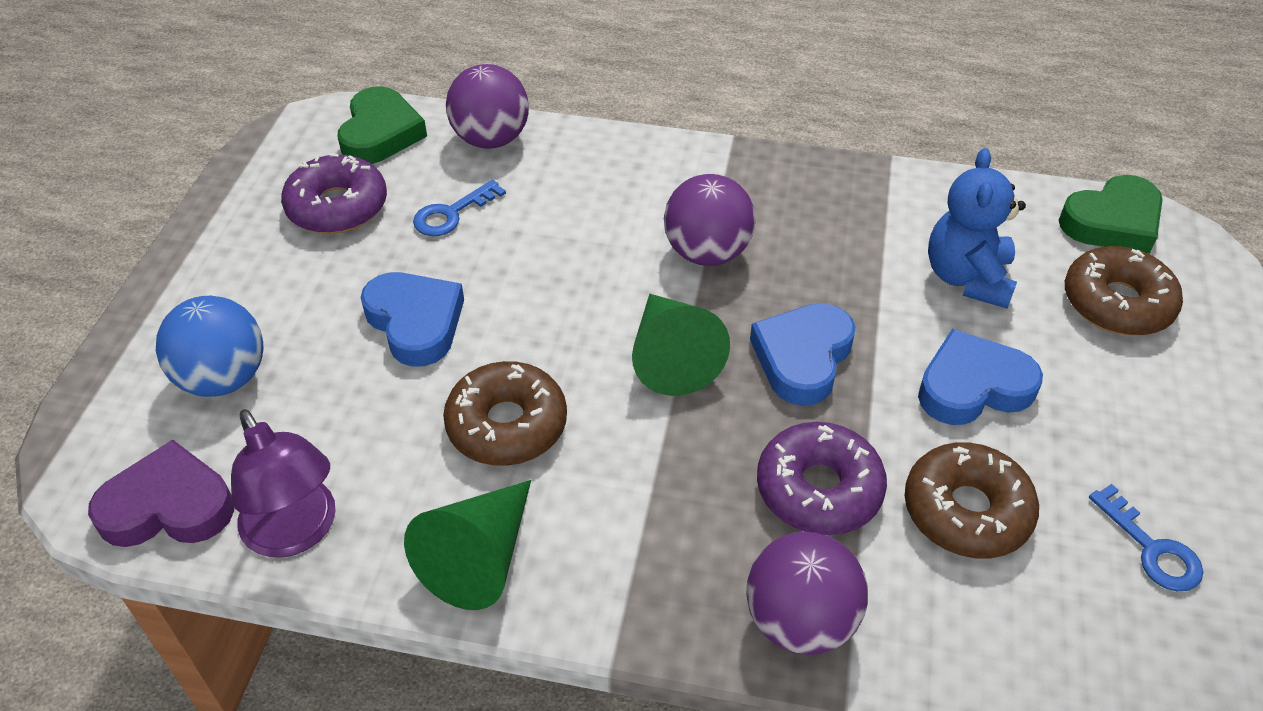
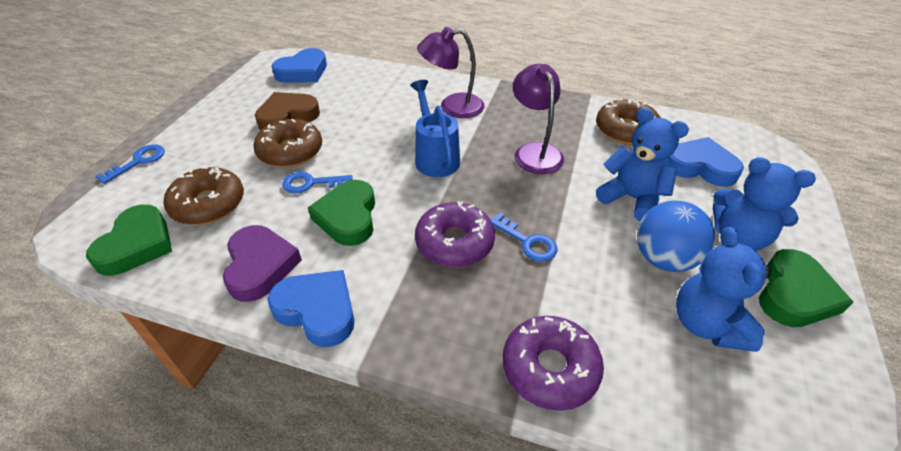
blue key: 2 -> 3
blue teddy bear: 1 -> 3
blue watering can: 0 -> 1
brown heart: 0 -> 1
green cone: 2 -> 0
green heart: 2 -> 3
purple ball: 3 -> 0
purple lamp: 1 -> 2

